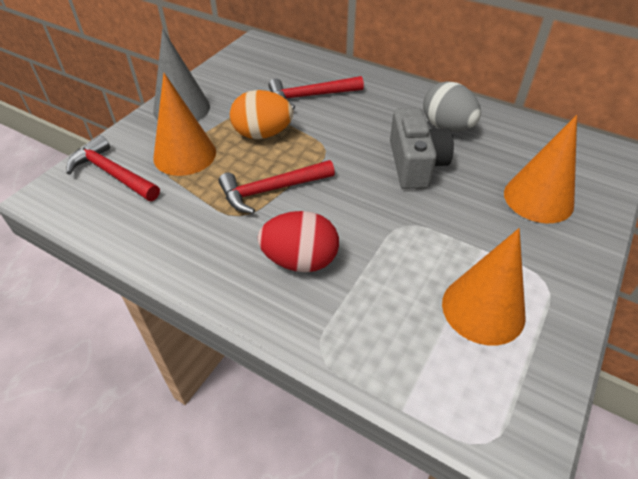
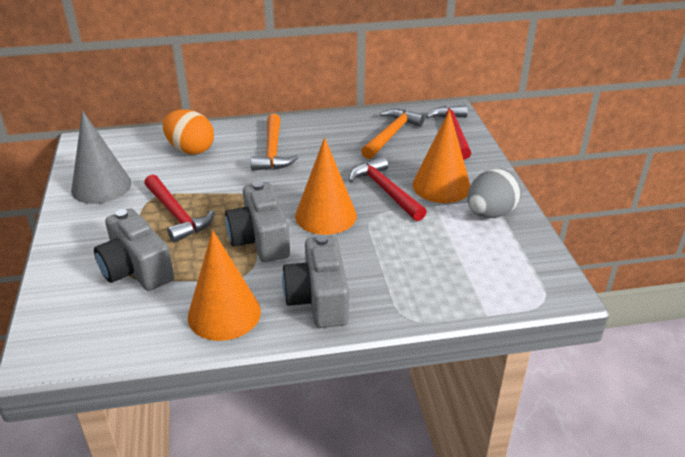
grey camera: 1 -> 3
orange hammer: 0 -> 2
red egg: 1 -> 0

